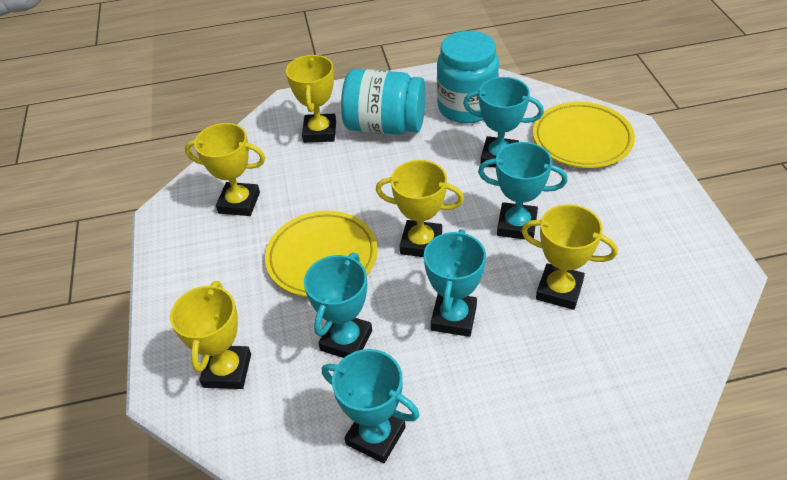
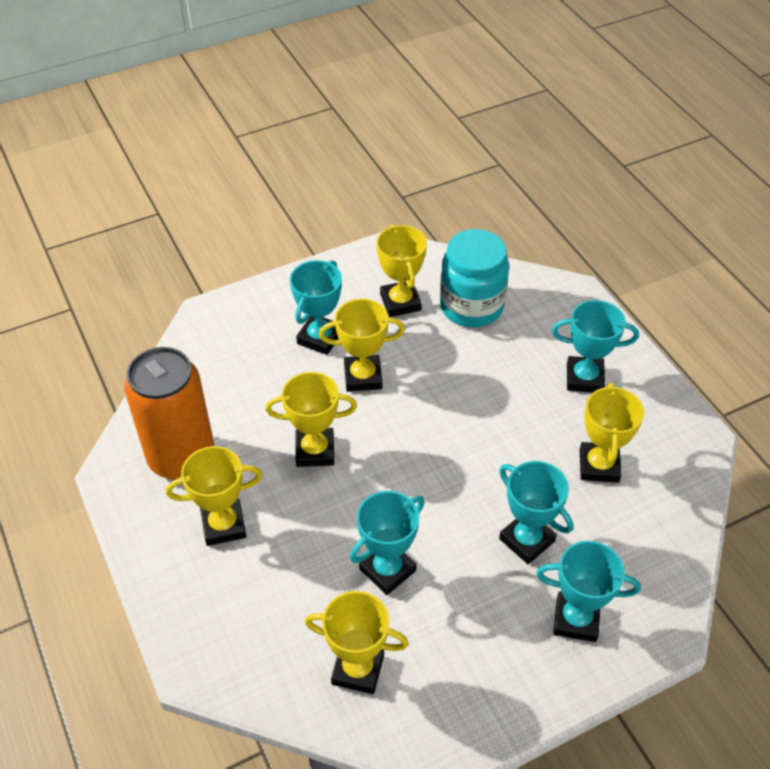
orange can: 0 -> 1
turquoise jar: 2 -> 1
yellow plate: 2 -> 0
yellow trophy: 5 -> 6

